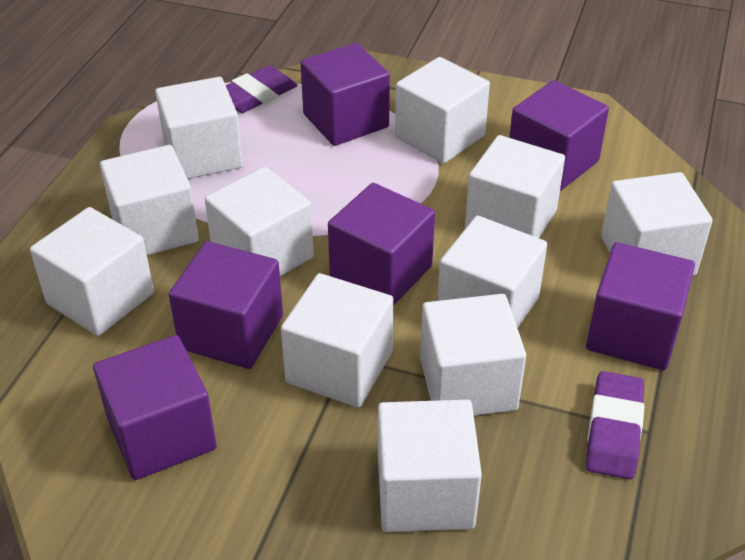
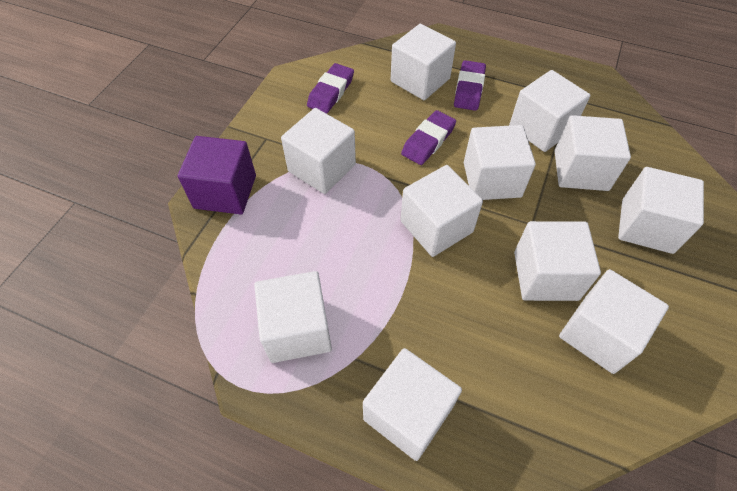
purple cube: 6 -> 1
purple eraser: 2 -> 3

